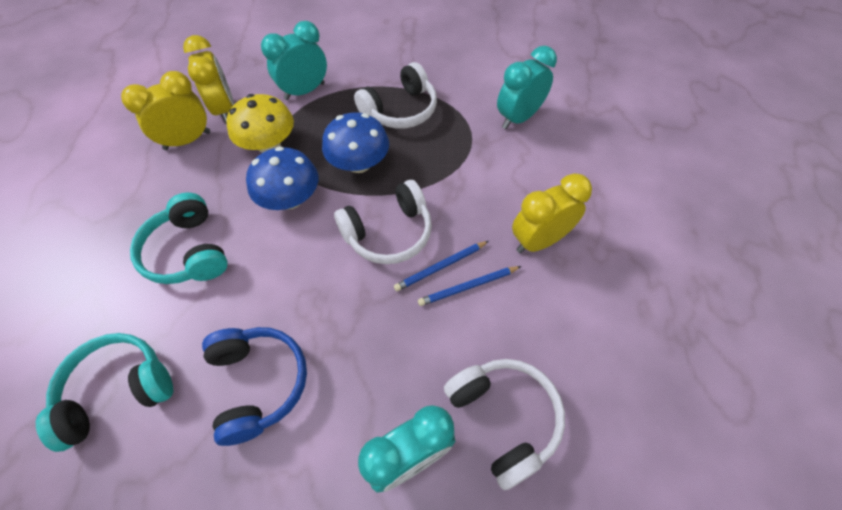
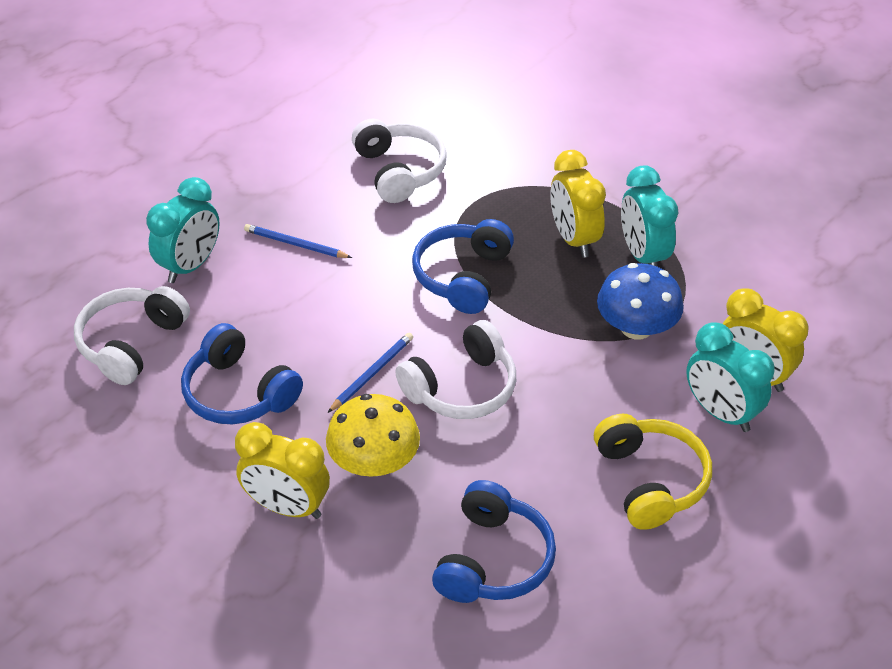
blue headphones: 1 -> 3
blue mushroom: 2 -> 1
turquoise headphones: 2 -> 0
yellow headphones: 0 -> 1

